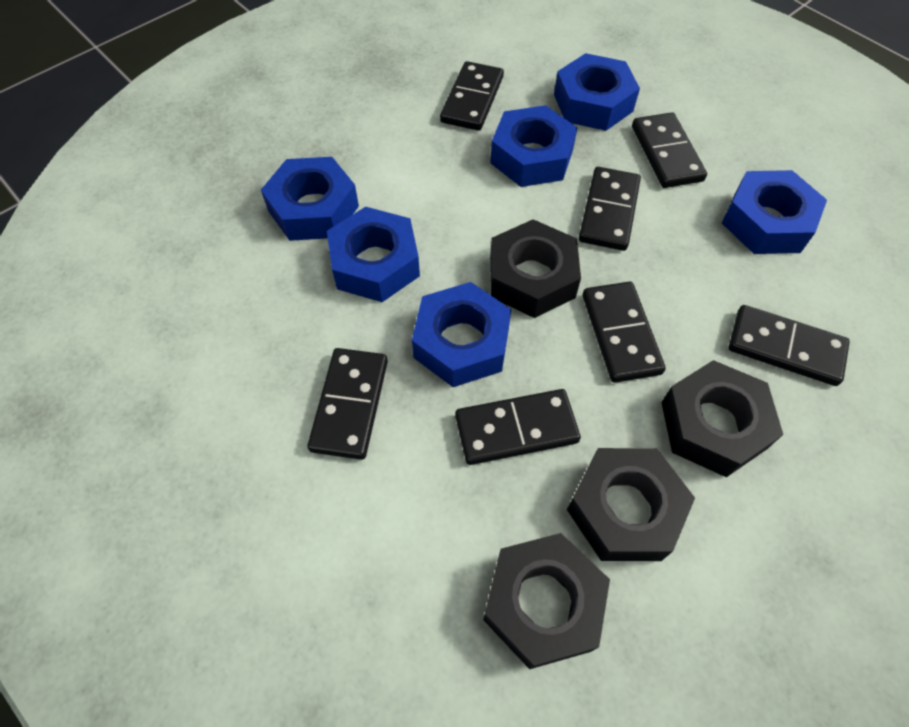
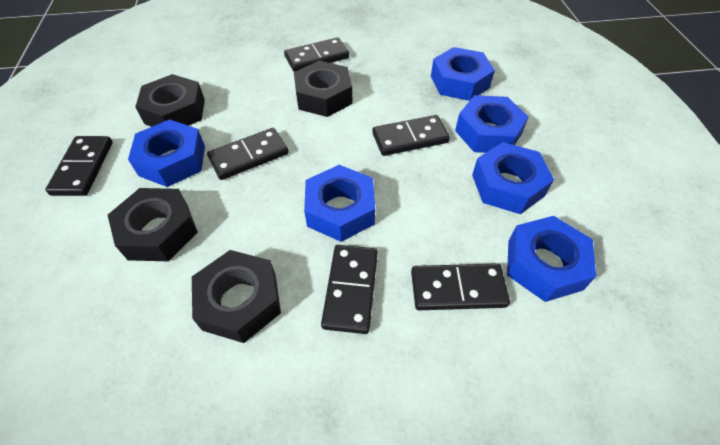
black domino: 7 -> 6

